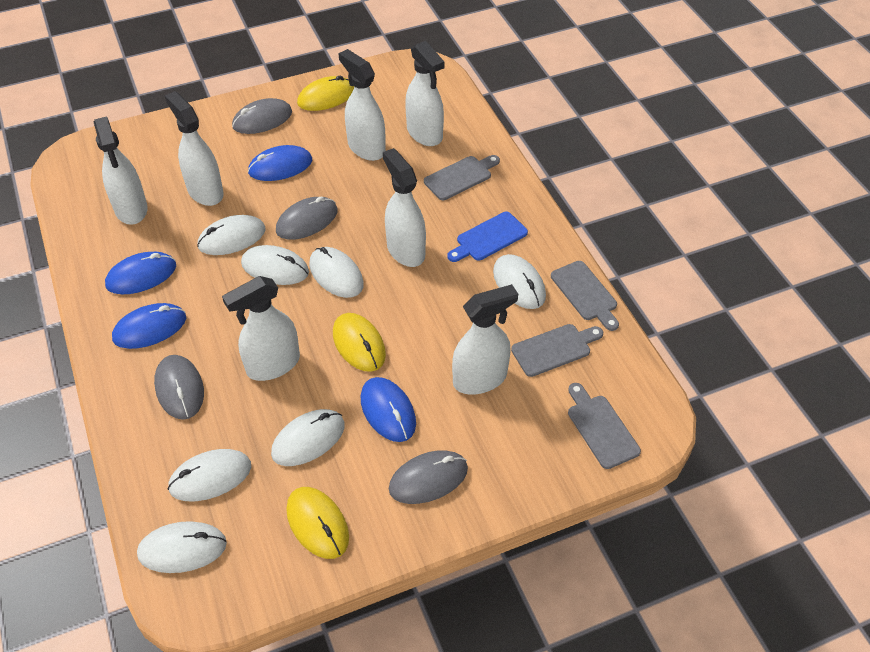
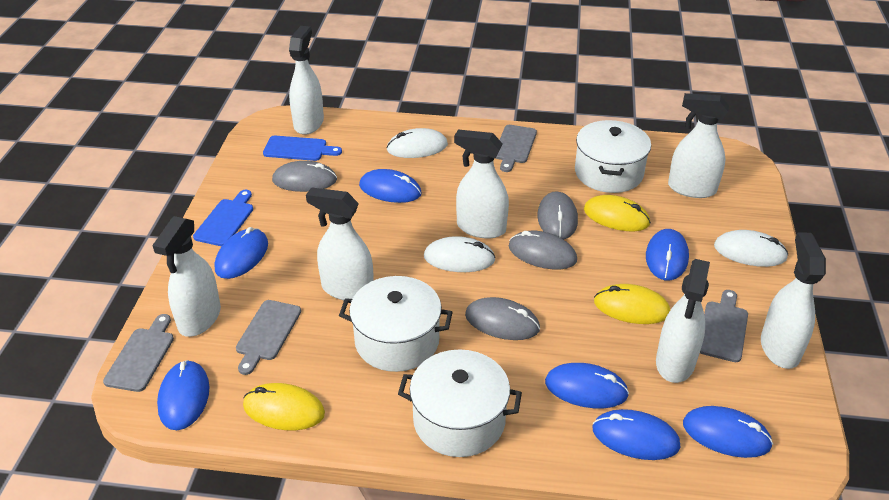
blue cutting board: 1 -> 2
blue mouse: 4 -> 7
white mouse: 7 -> 3
white pot: 0 -> 3

